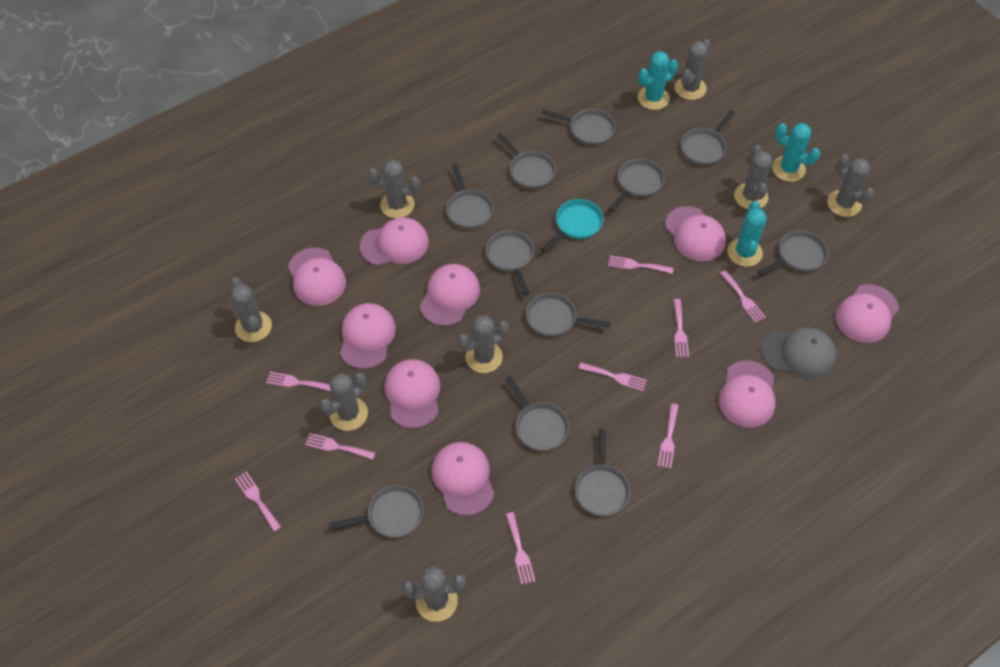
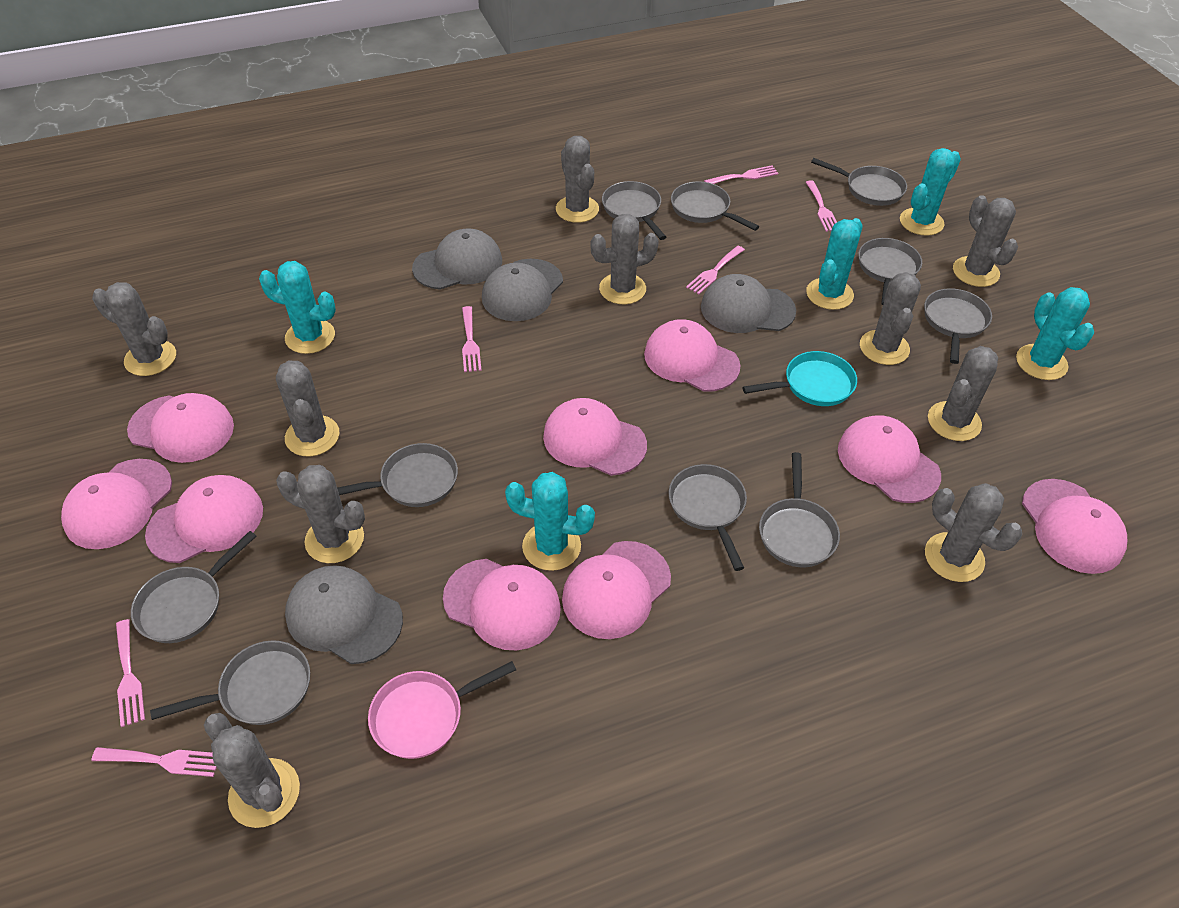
grey cactus: 8 -> 10
grey cap: 1 -> 4
grey pan: 11 -> 10
pink fork: 9 -> 6
pink pan: 0 -> 1
turquoise cactus: 3 -> 5

